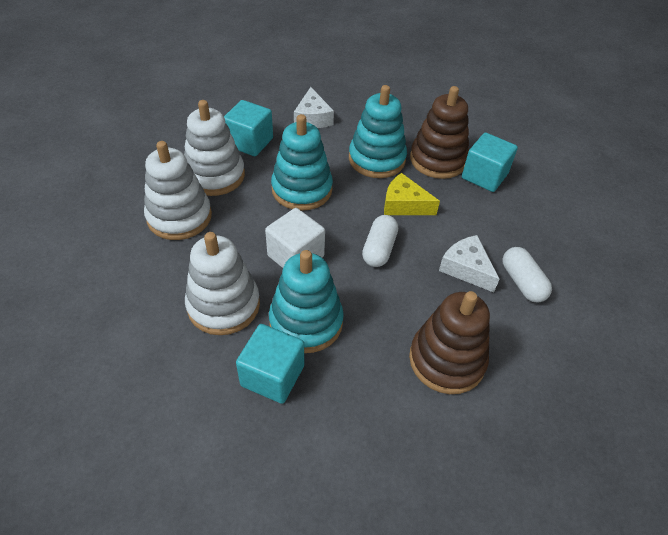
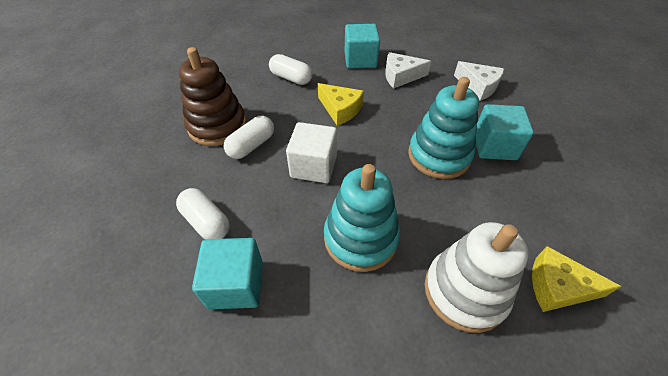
brown stacking toy: 2 -> 1
turquoise stacking toy: 3 -> 2
white capsule: 2 -> 3
white stacking toy: 3 -> 1
yellow cheese: 1 -> 2

